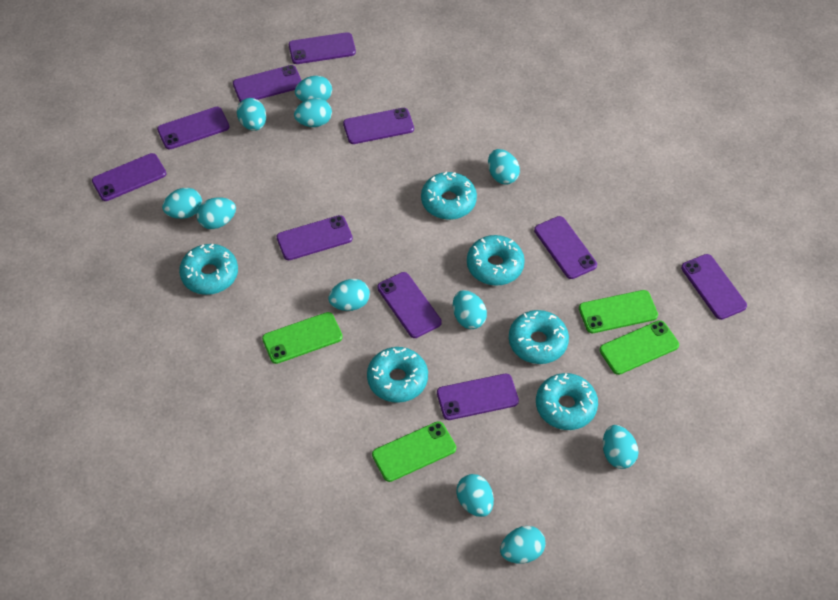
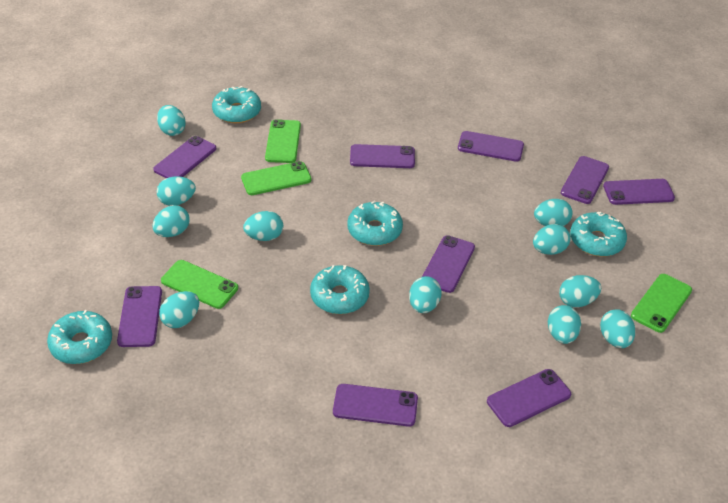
purple phone: 10 -> 9
turquoise donut: 6 -> 5

